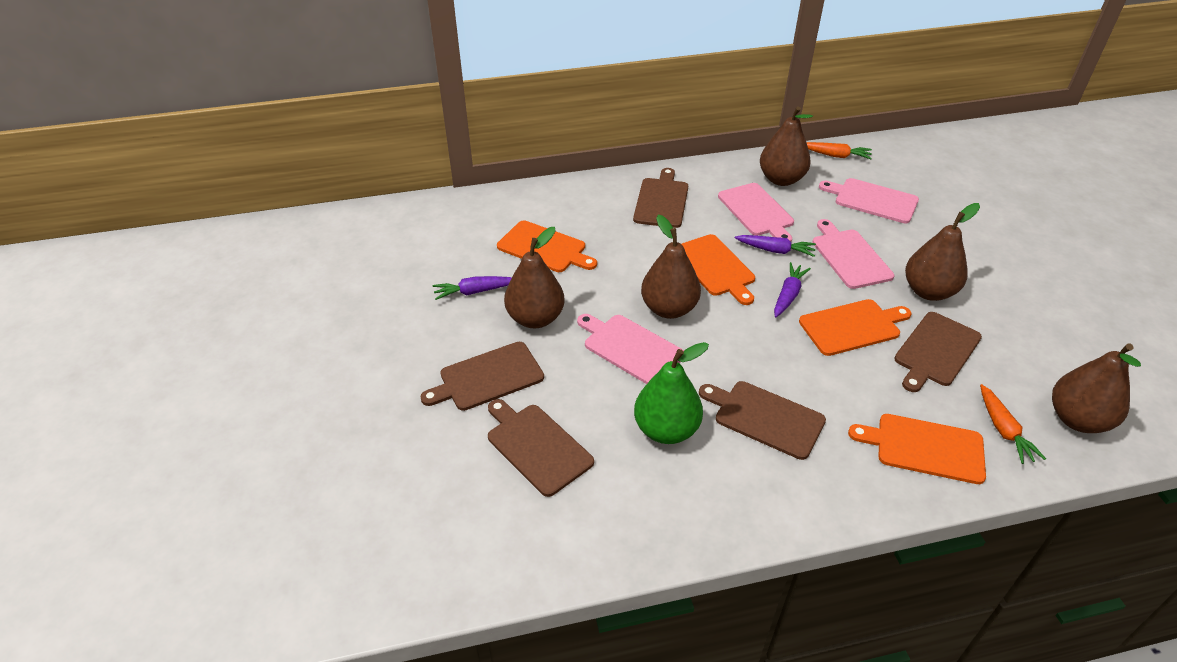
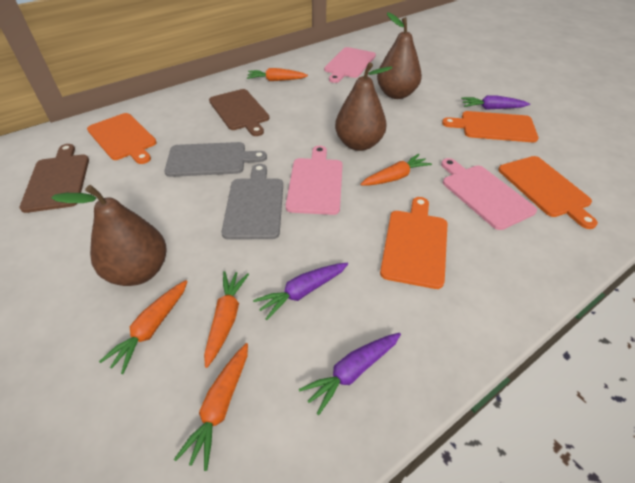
brown cutting board: 5 -> 2
brown pear: 5 -> 3
green pear: 1 -> 0
grey cutting board: 0 -> 2
orange carrot: 2 -> 5
pink cutting board: 4 -> 3

